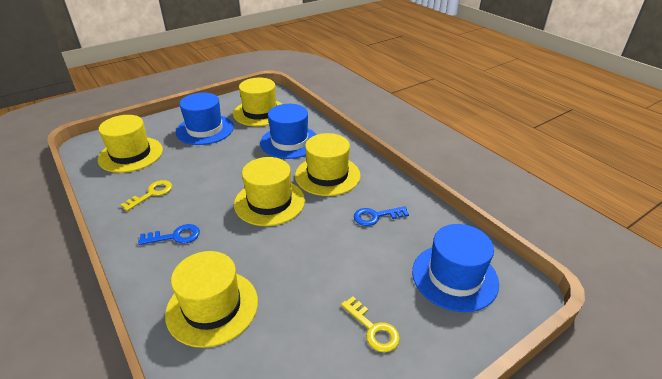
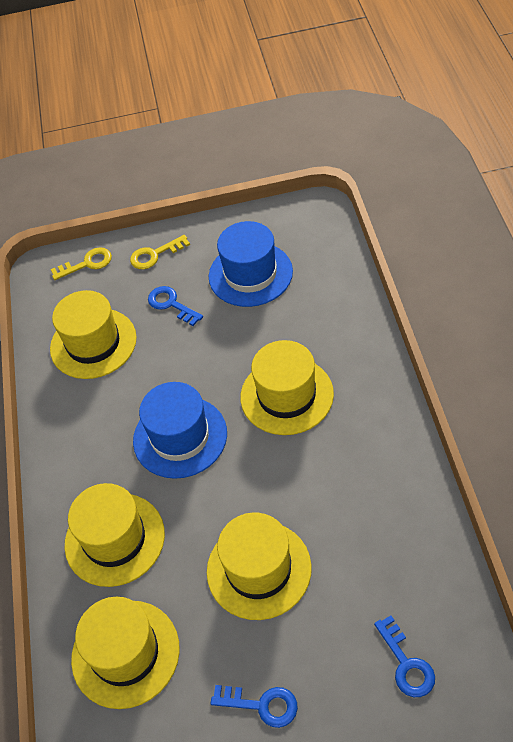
blue hat: 3 -> 2
blue key: 2 -> 3

